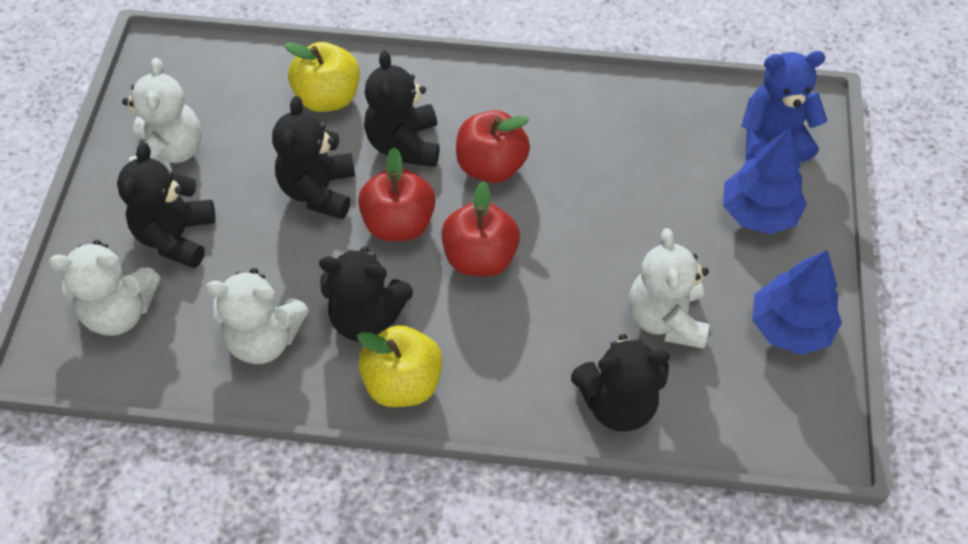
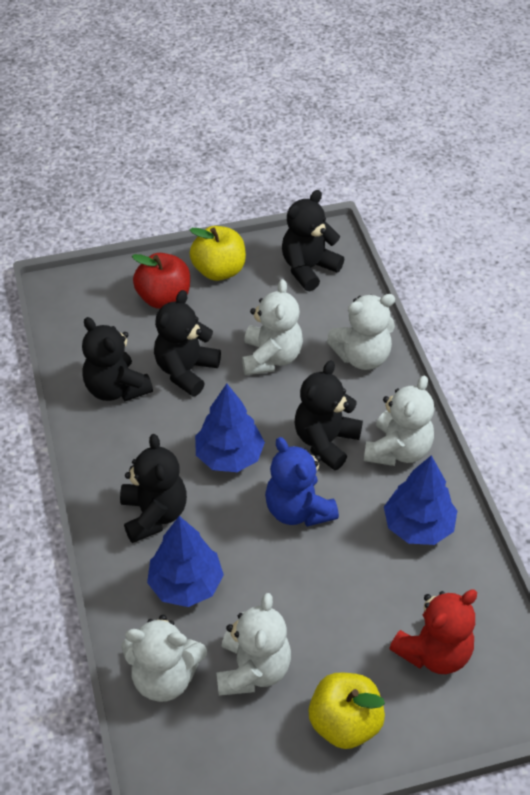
blue tree: 2 -> 3
red apple: 3 -> 1
red teddy bear: 0 -> 1
white teddy bear: 4 -> 5

